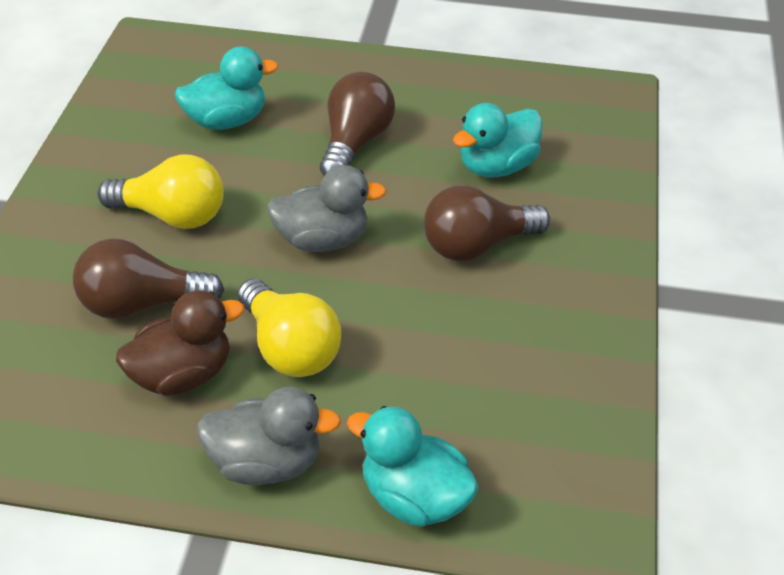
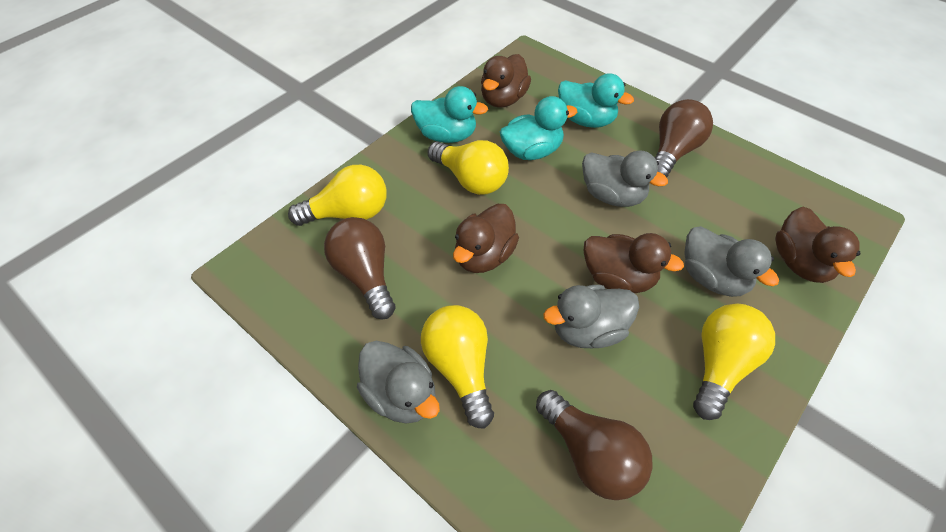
brown duck: 1 -> 4
grey duck: 2 -> 4
yellow light bulb: 2 -> 4

